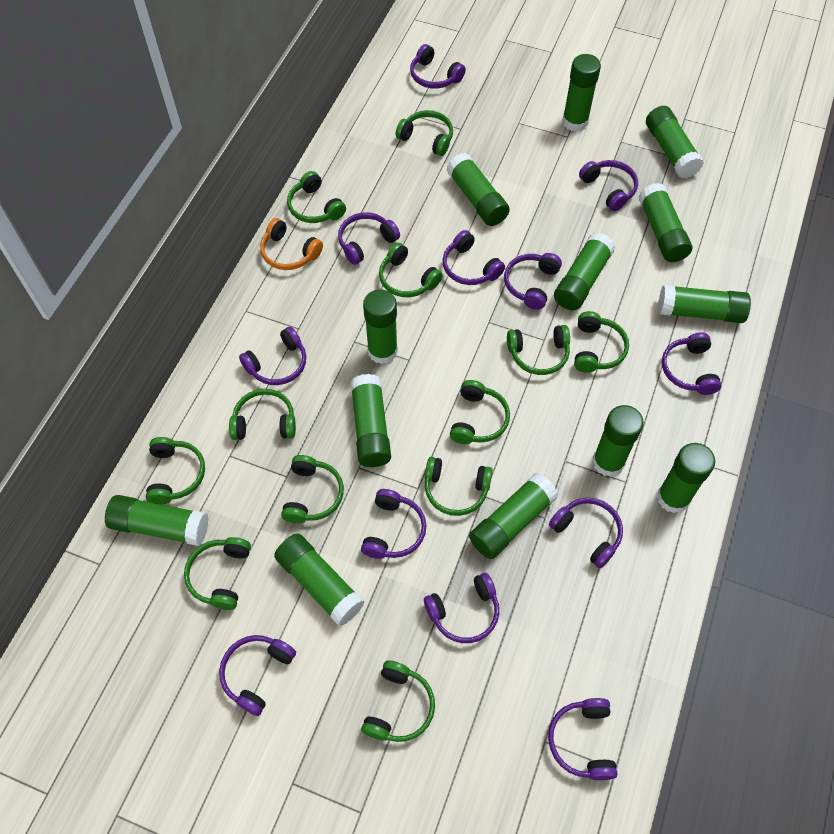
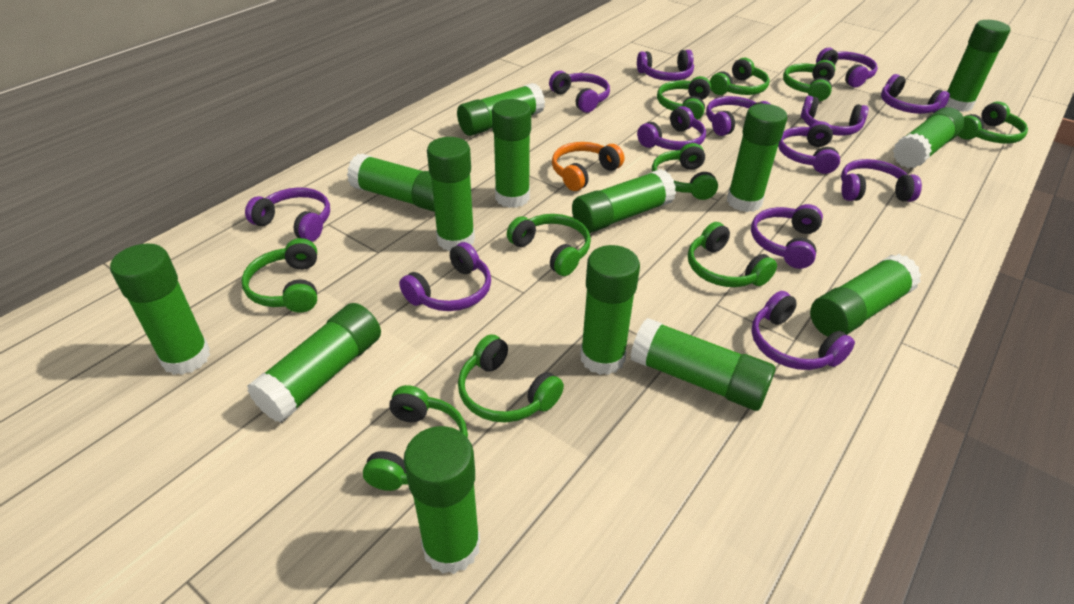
green glue stick: 13 -> 14
green headphones: 12 -> 10
purple headphones: 12 -> 13

